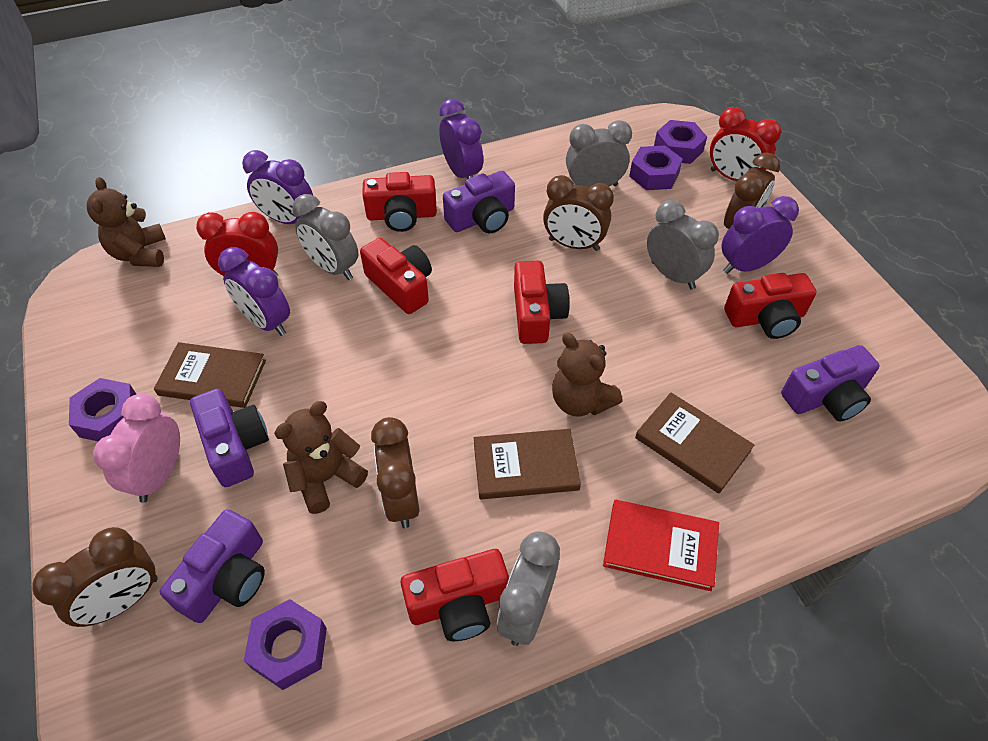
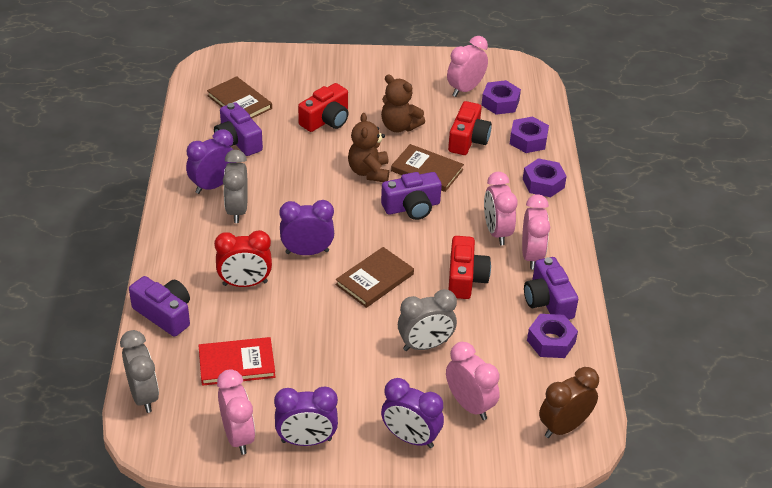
brown clock: 4 -> 1
brown teddy bear: 3 -> 2
grey clock: 4 -> 3
pink clock: 1 -> 5
red camera: 5 -> 3
red clock: 2 -> 1

